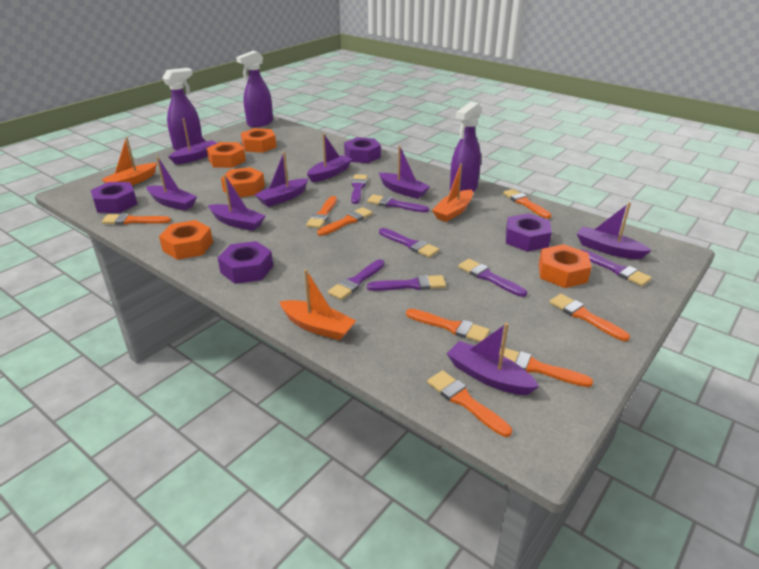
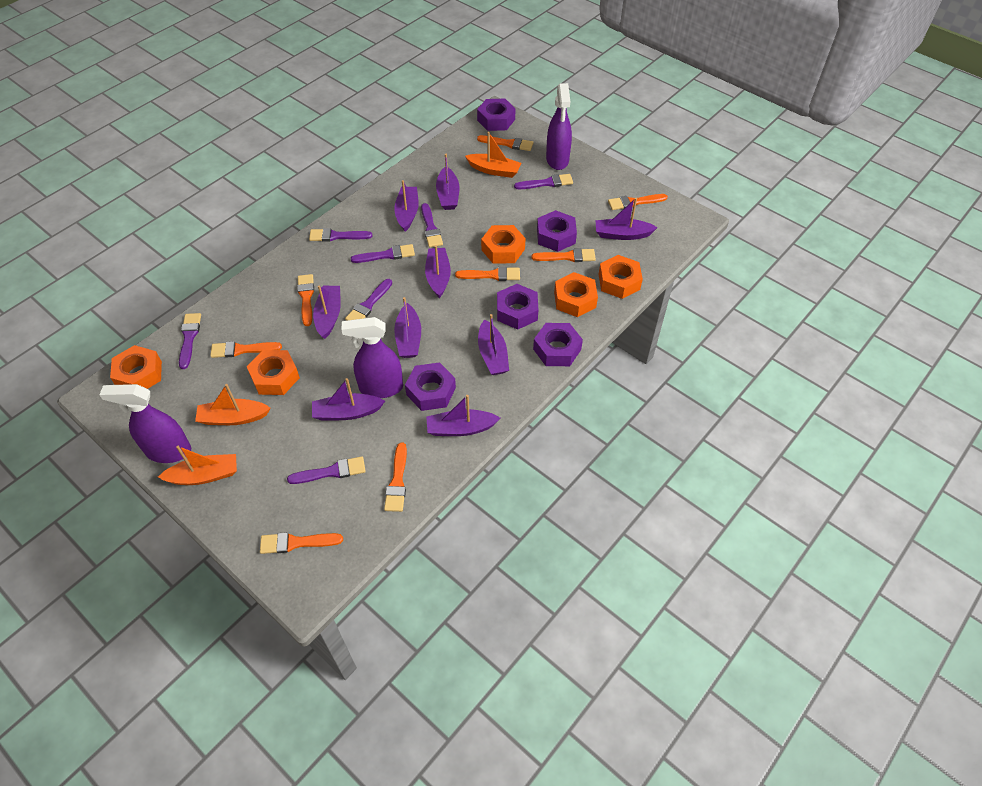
purple boat: 8 -> 9
purple nut: 4 -> 5

